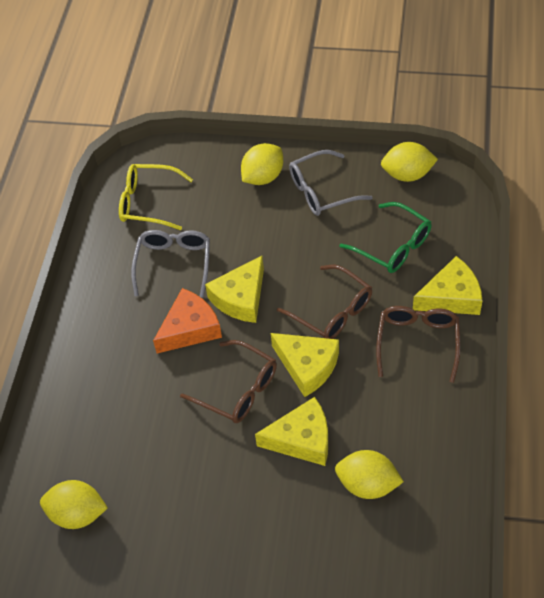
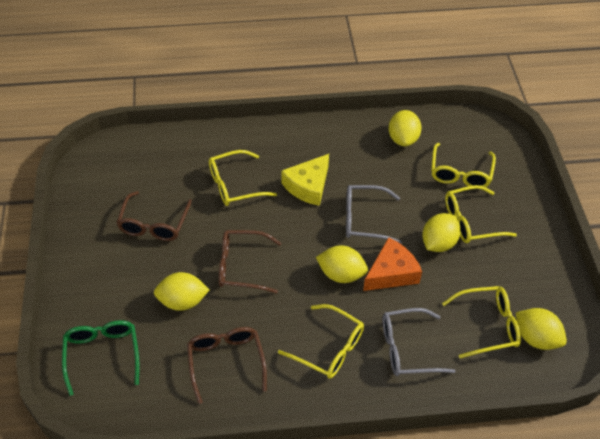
yellow cheese: 4 -> 1
yellow glasses: 1 -> 5
yellow lemon: 4 -> 5

